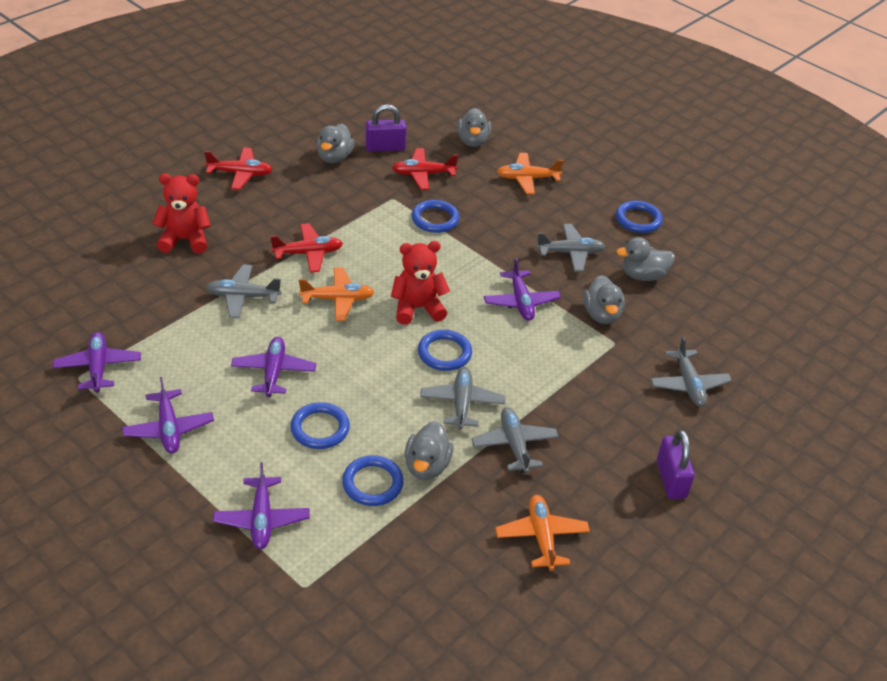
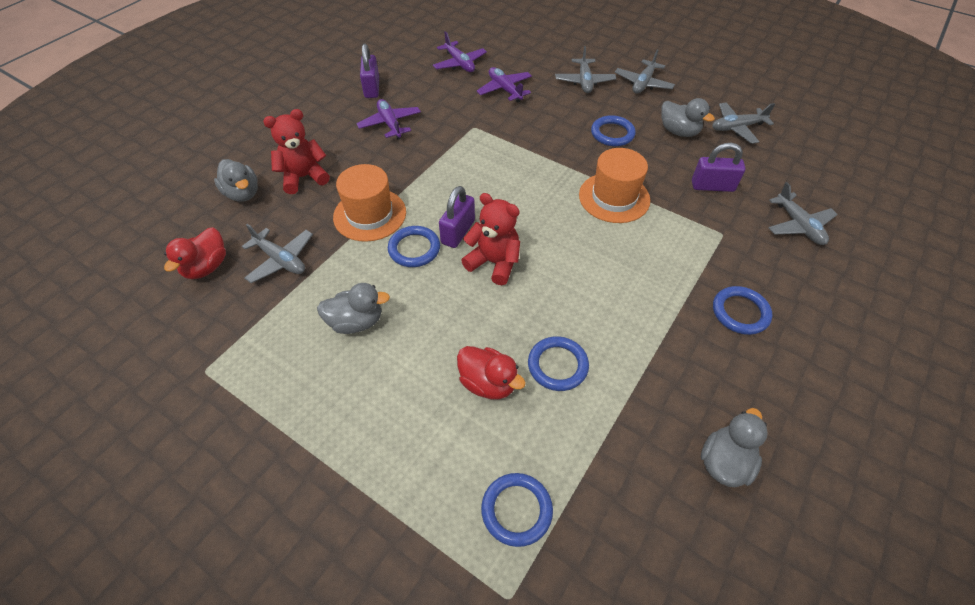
grey duck: 5 -> 4
orange hat: 0 -> 2
orange plane: 3 -> 0
purple padlock: 2 -> 3
purple plane: 5 -> 3
red duck: 0 -> 2
red plane: 3 -> 0

